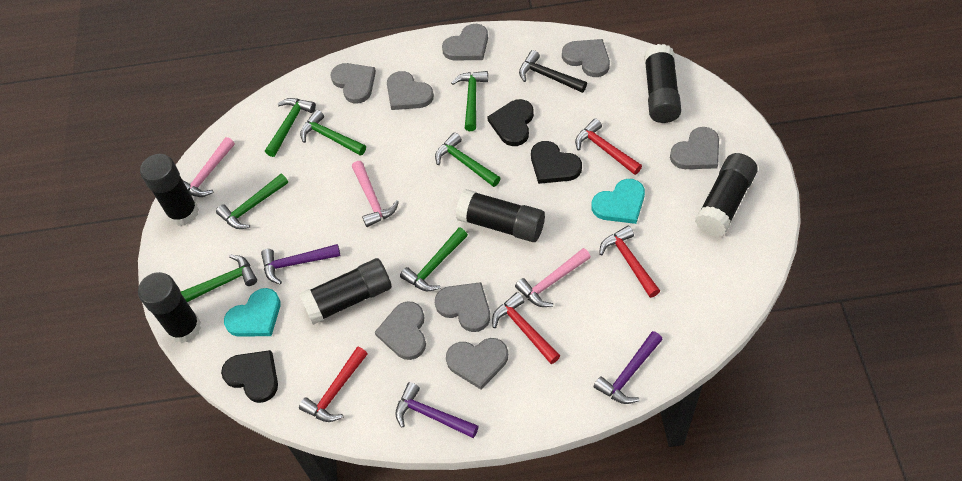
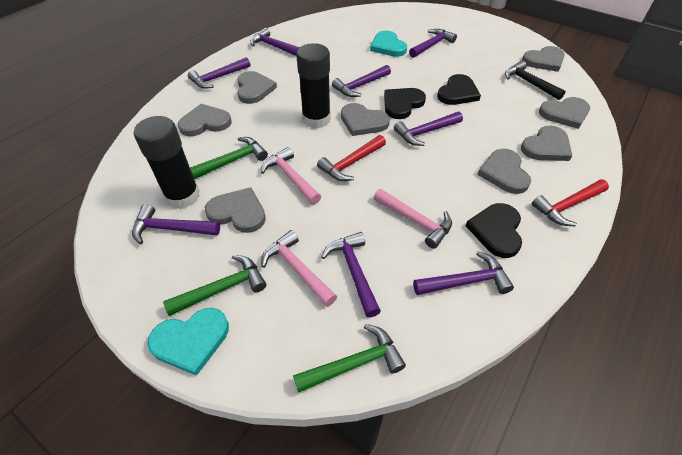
black glue stick: 6 -> 2
green hammer: 7 -> 3
purple hammer: 3 -> 8
red hammer: 4 -> 2

